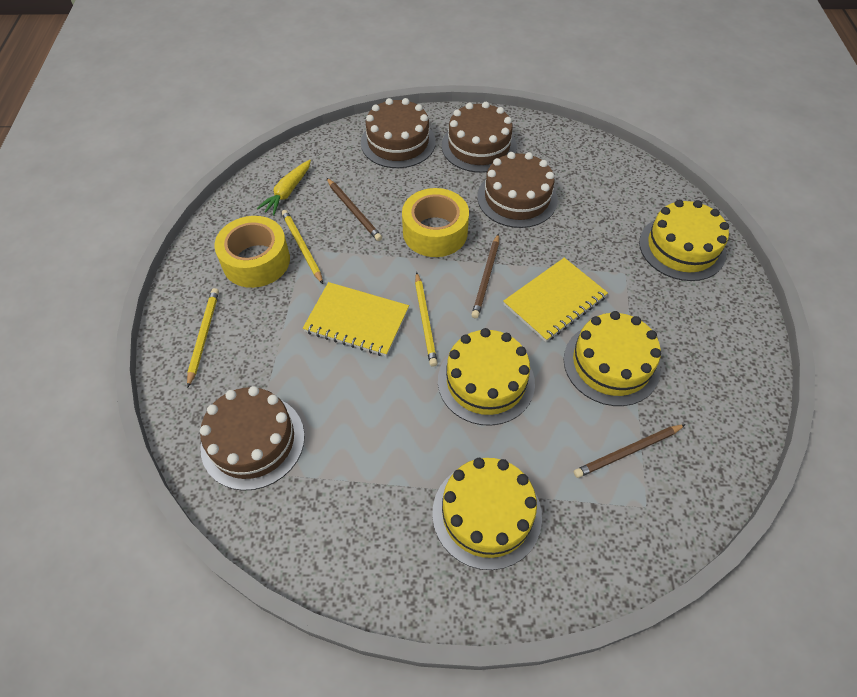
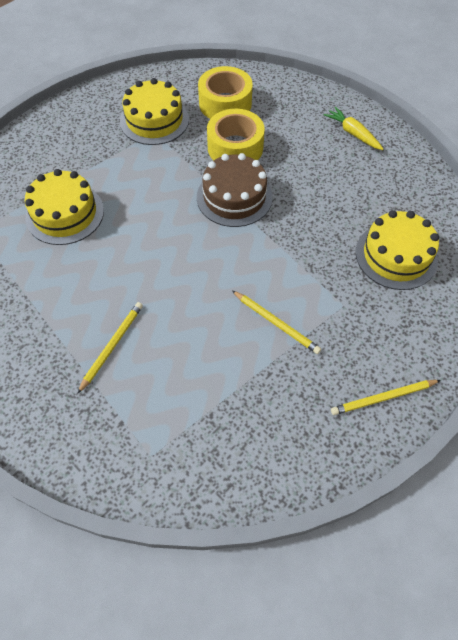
brown cake: 4 -> 1
brown pencil: 3 -> 0
yellow cake: 4 -> 3
yellow notebook: 2 -> 0

